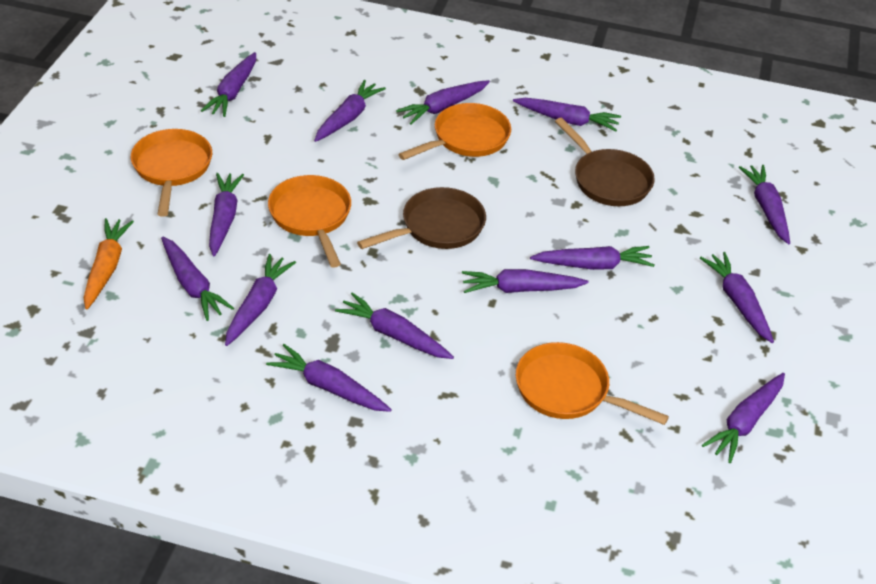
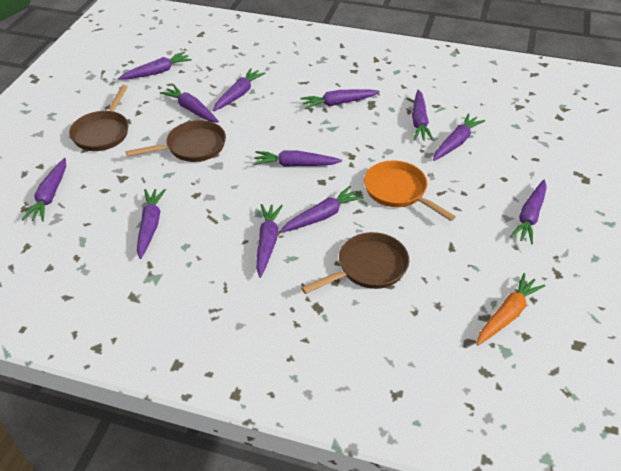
brown pan: 2 -> 3
orange pan: 4 -> 1
purple carrot: 14 -> 12

